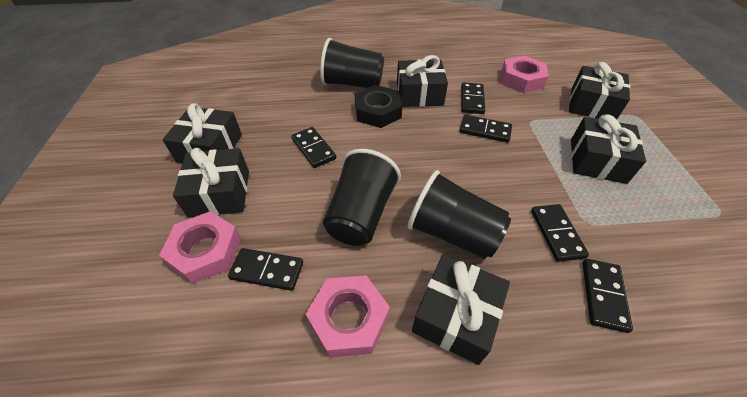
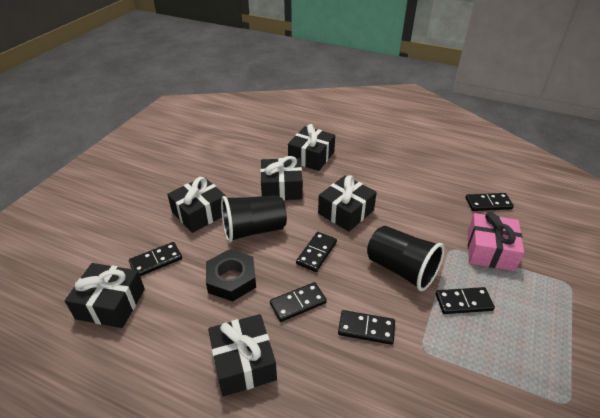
black cup: 3 -> 2
pink gift: 0 -> 1
pink nut: 3 -> 0

